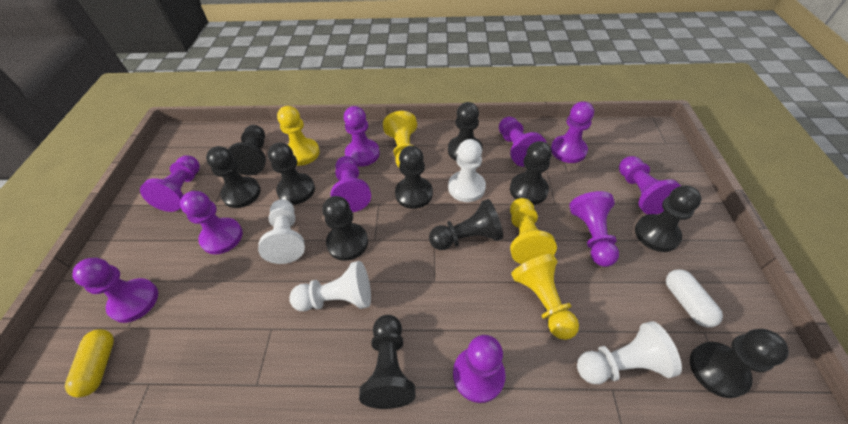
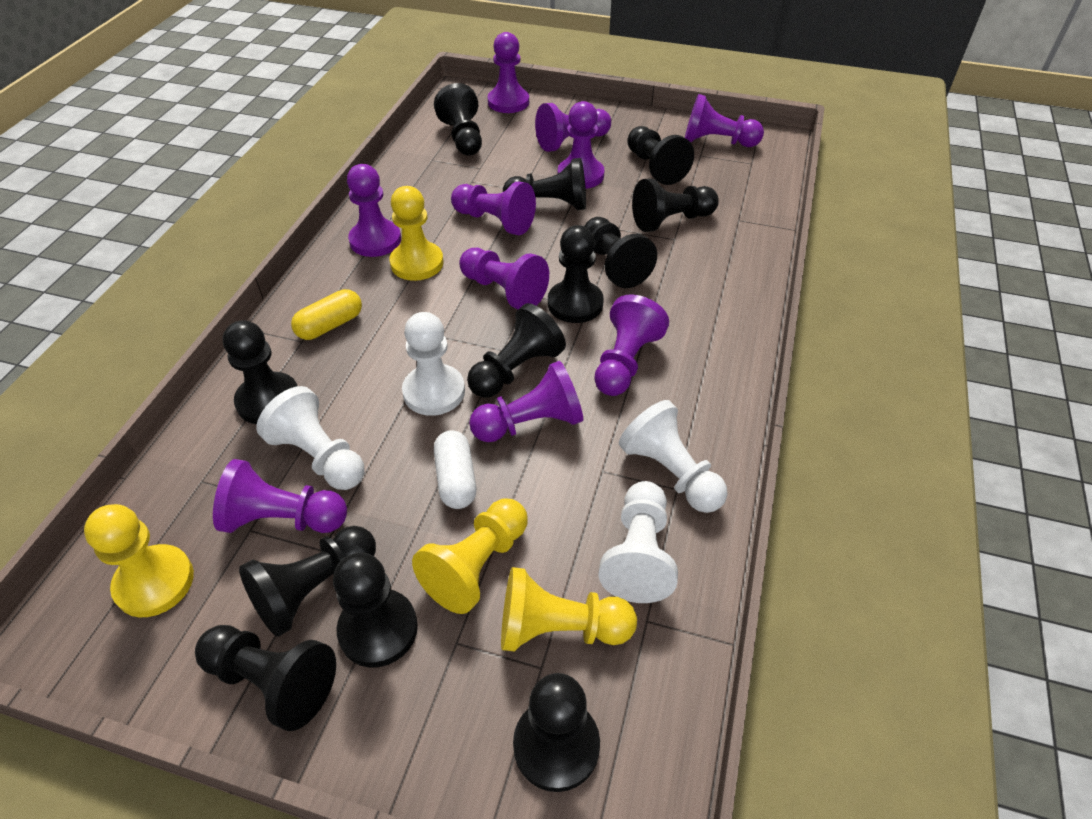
black pawn: 11 -> 12

